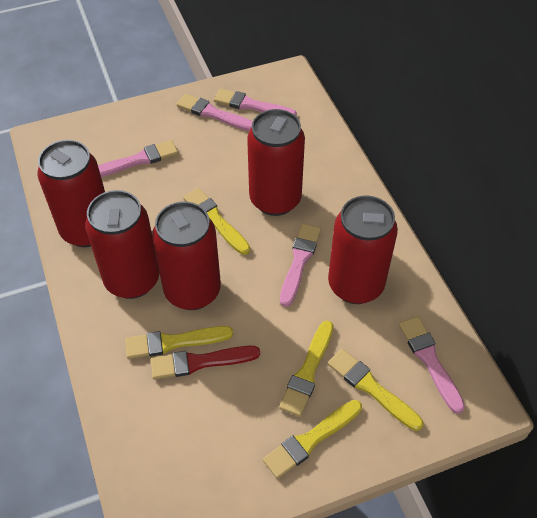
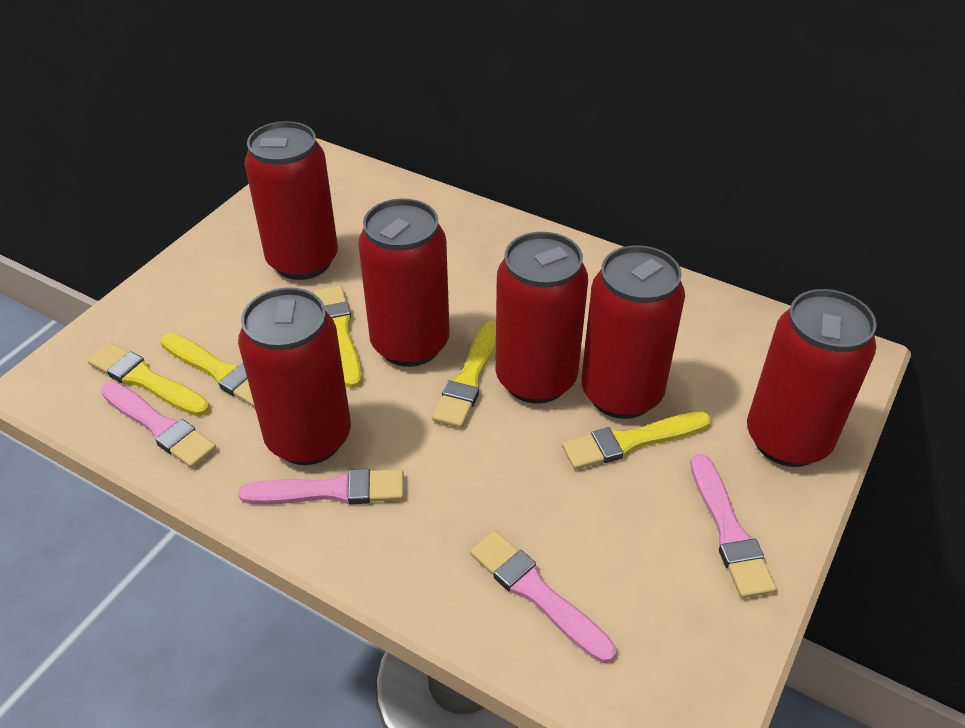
pink brush: 5 -> 4
red brush: 1 -> 0
red can: 5 -> 6

